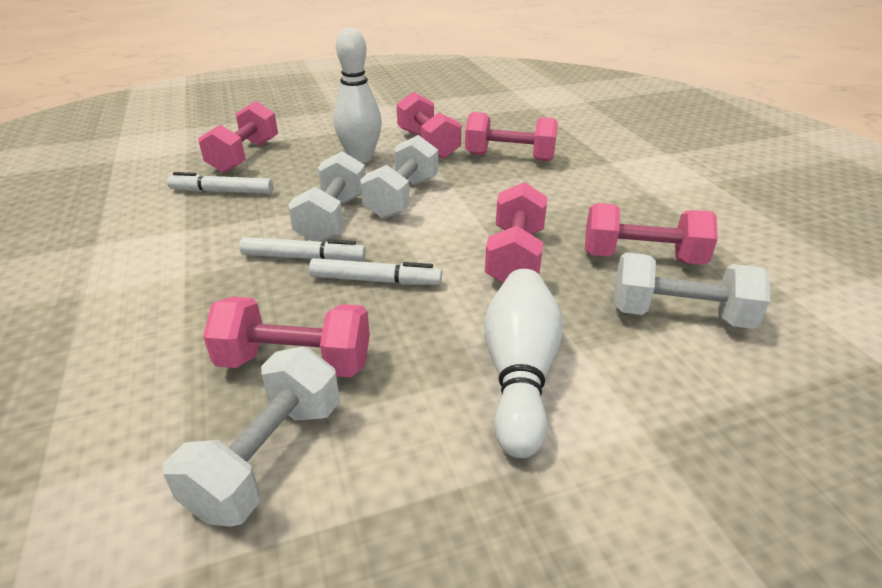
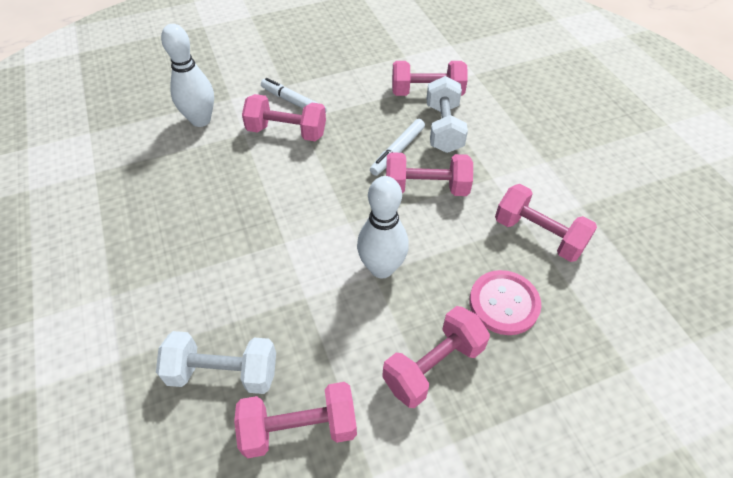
pink button: 0 -> 1
white dumbbell: 4 -> 2
white marker: 3 -> 2

